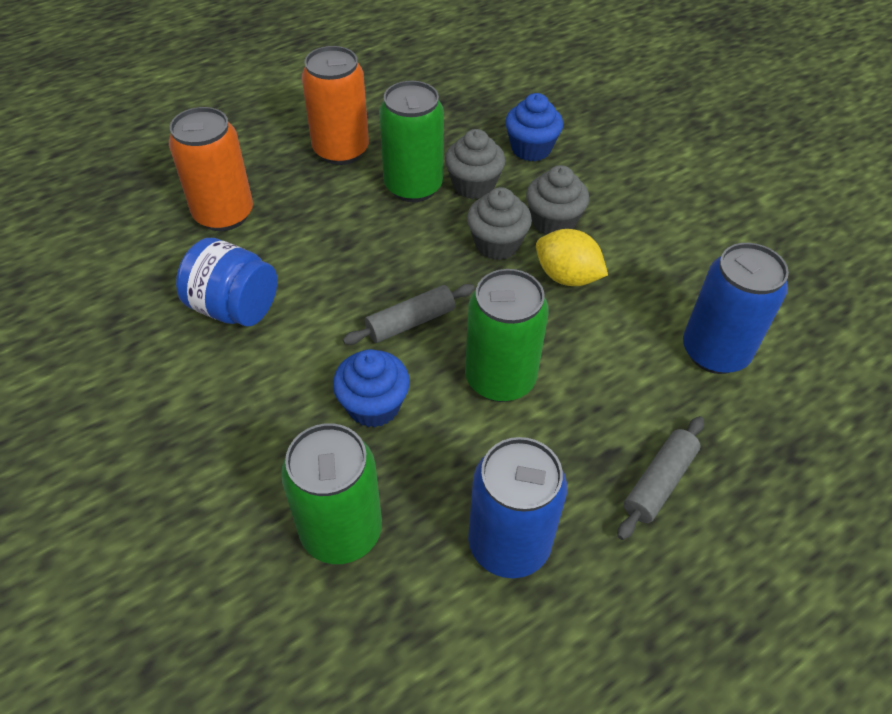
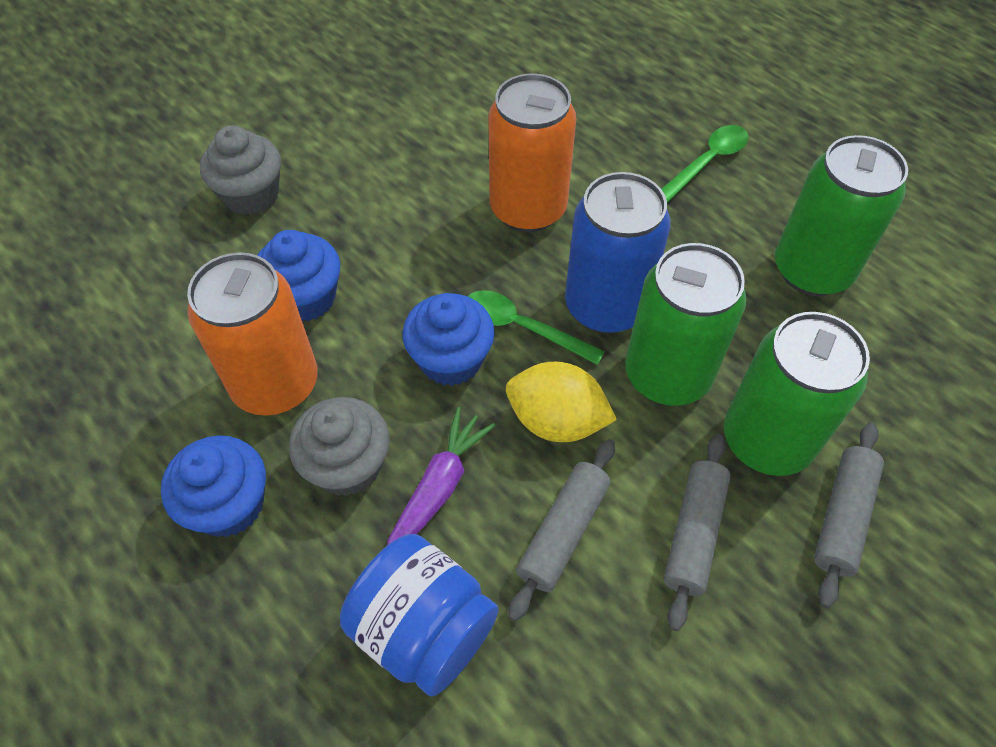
blue can: 2 -> 1
blue cupcake: 2 -> 3
green spoon: 0 -> 2
grey cupcake: 3 -> 2
grey rolling pin: 2 -> 3
purple carrot: 0 -> 1

